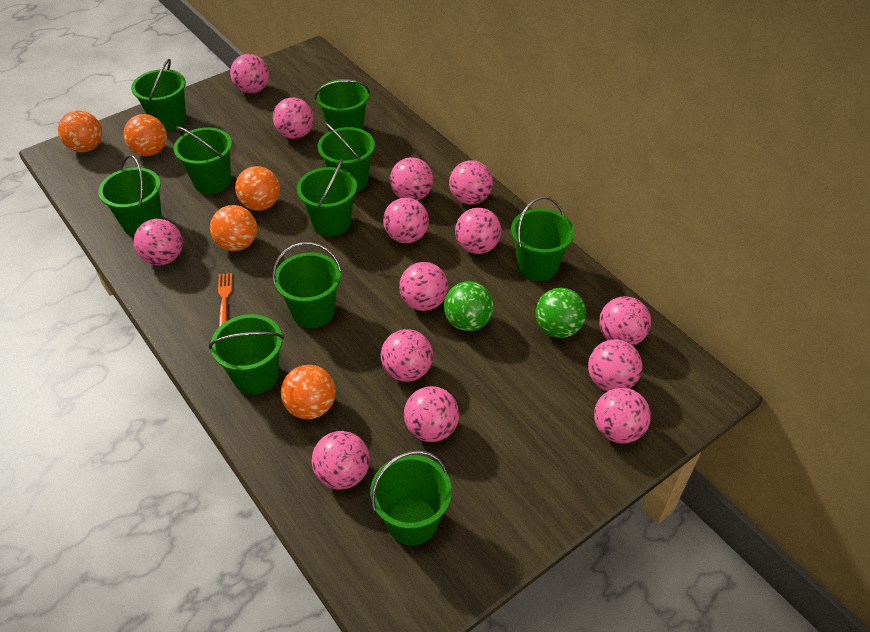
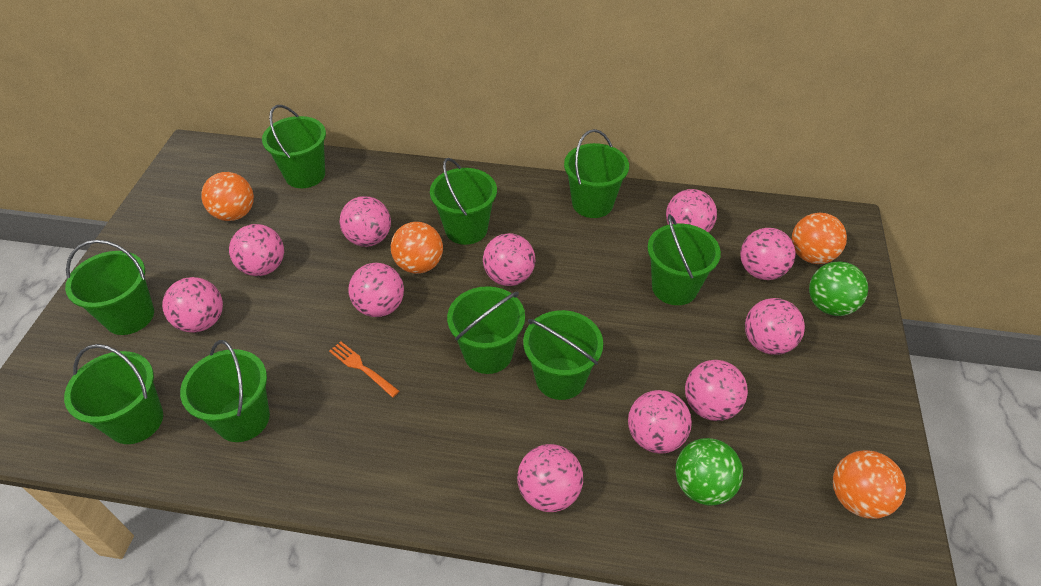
green bucket: 10 -> 9
orange ball: 5 -> 4
pink ball: 14 -> 11

